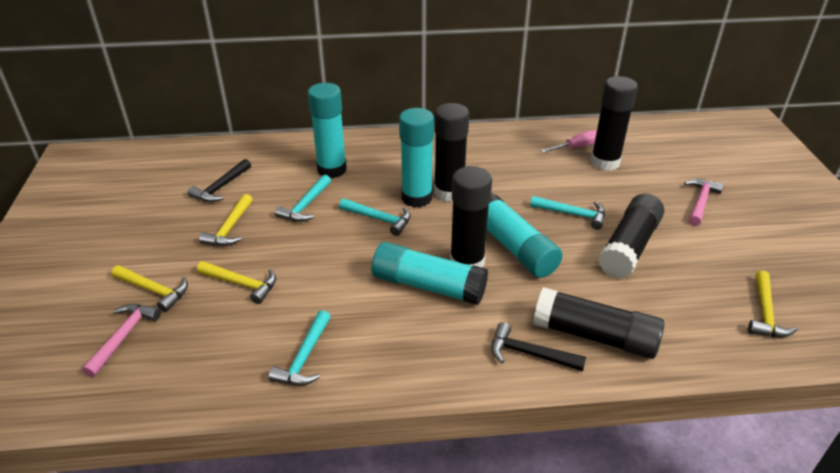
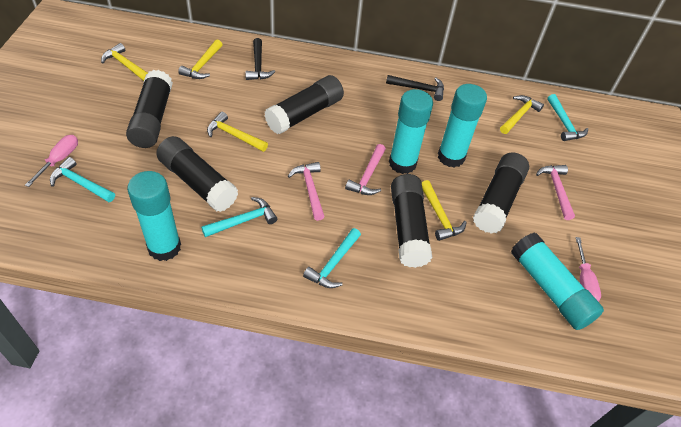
pink hammer: 2 -> 3
pink screwdriver: 1 -> 2
yellow hammer: 4 -> 5

